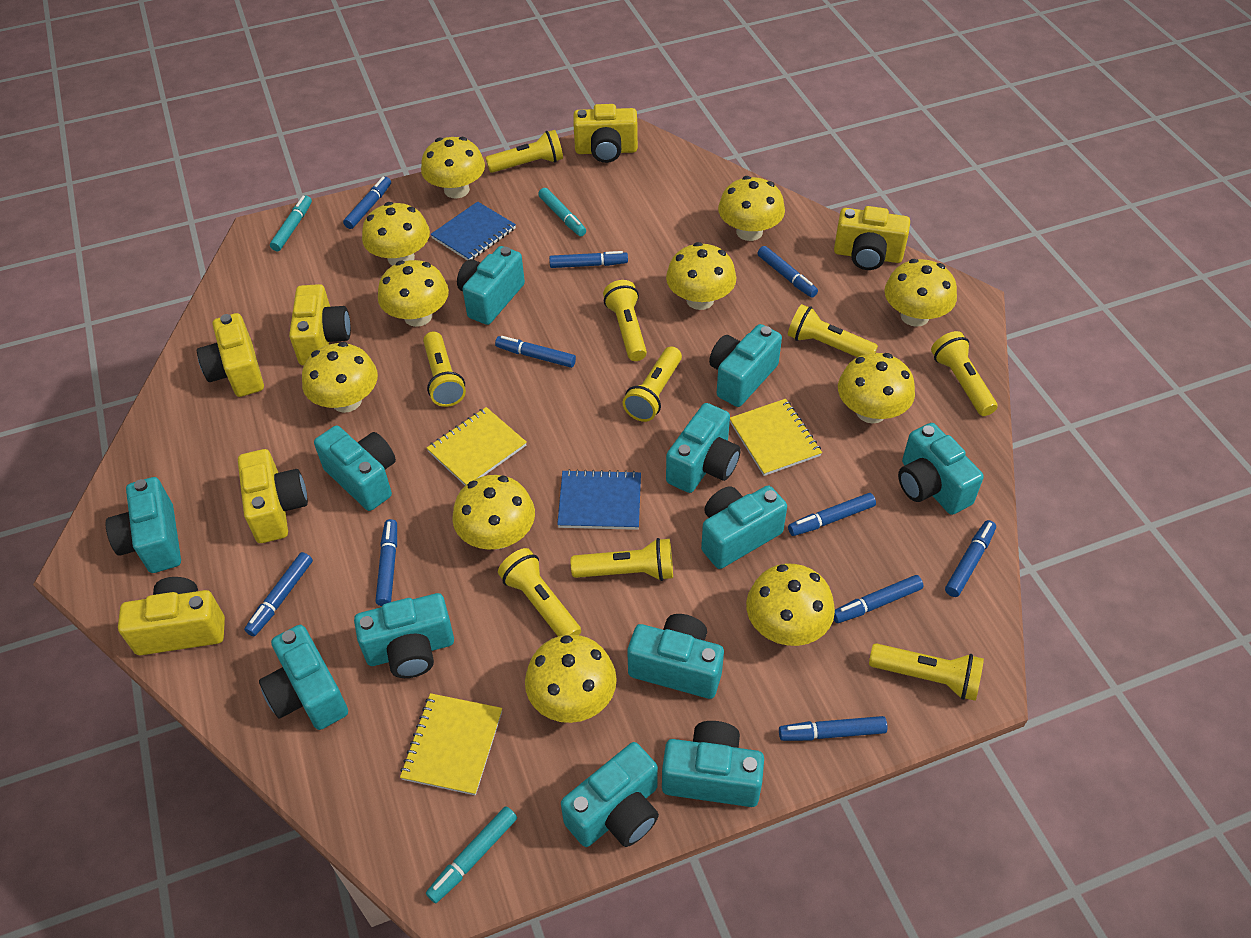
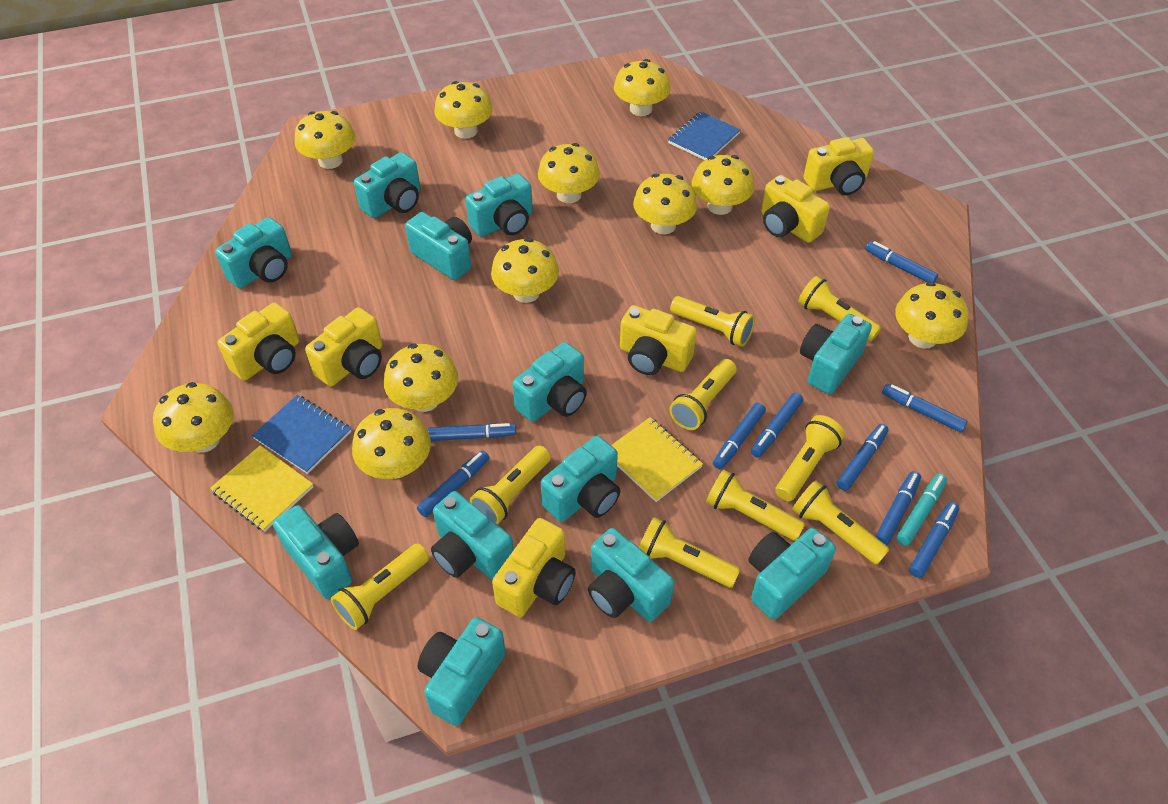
blue marker: 10 -> 9
turquoise marker: 3 -> 1
yellow notebook: 3 -> 2

